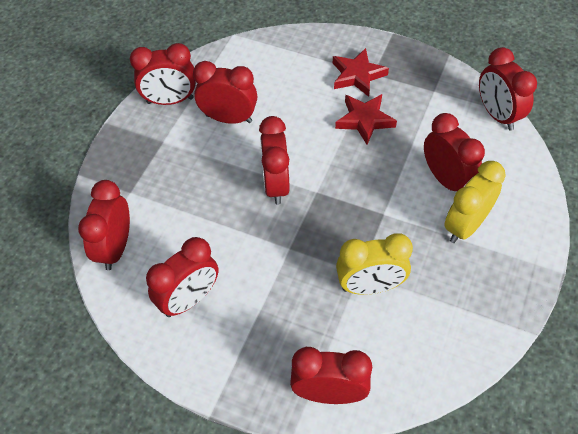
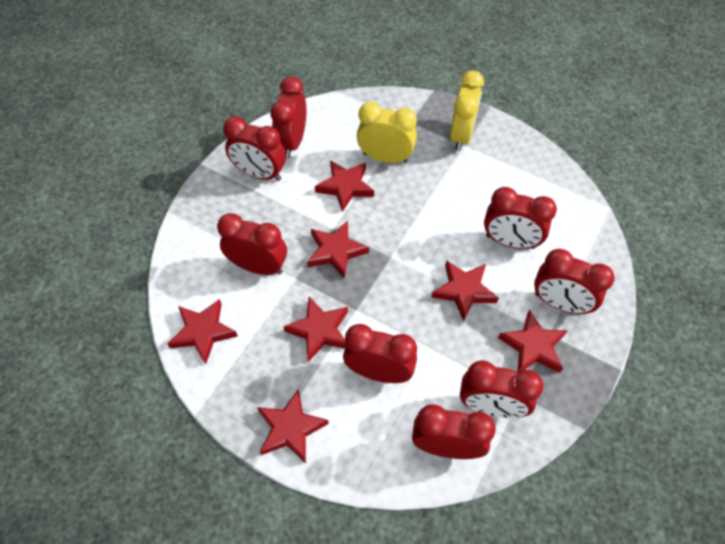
red star: 2 -> 7

